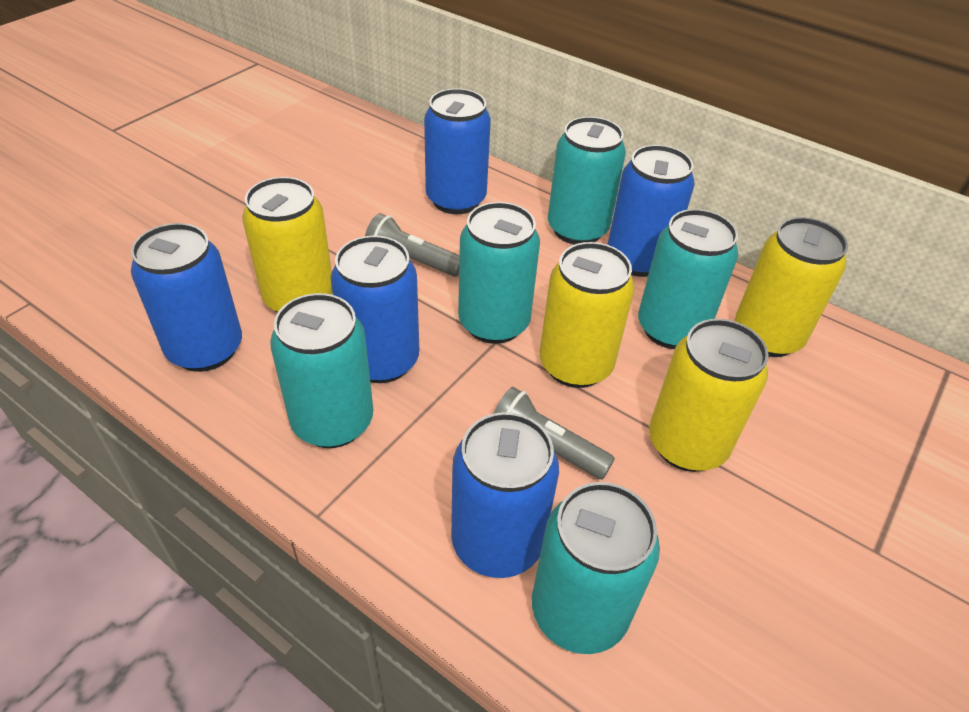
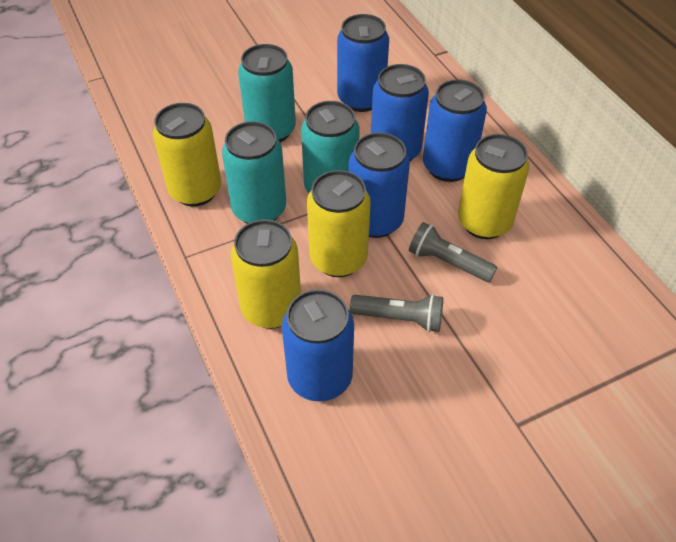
turquoise can: 5 -> 3

